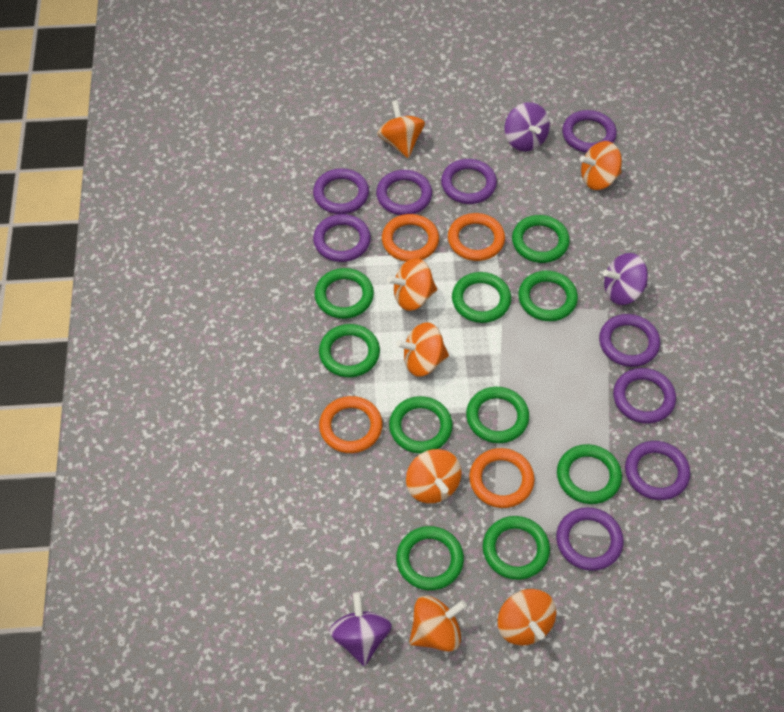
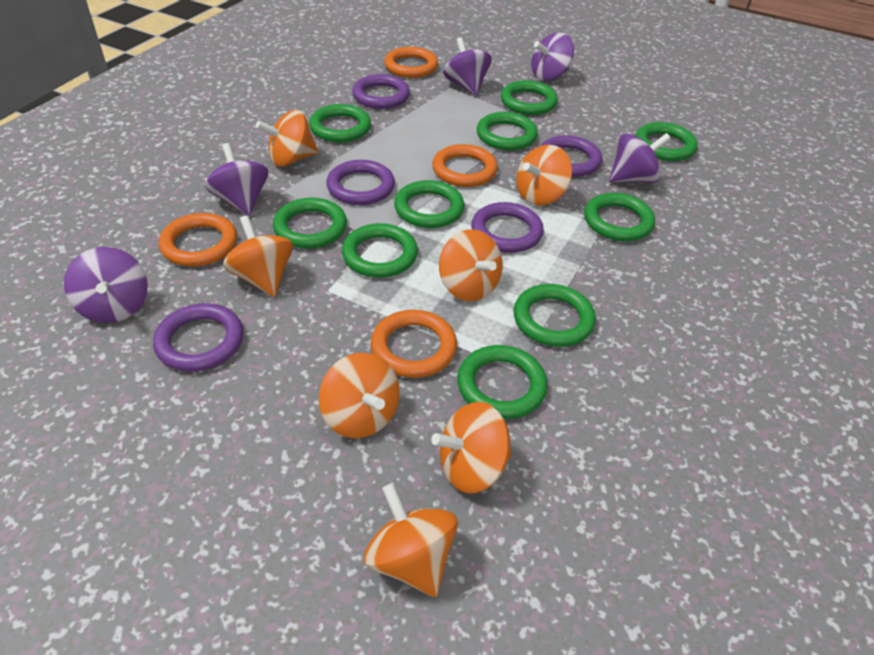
purple ring: 9 -> 5
purple spinning top: 3 -> 5

